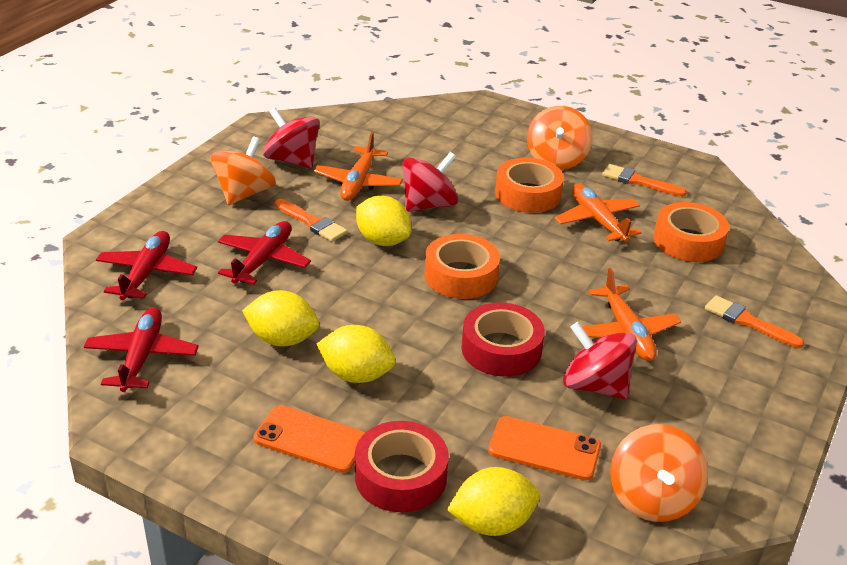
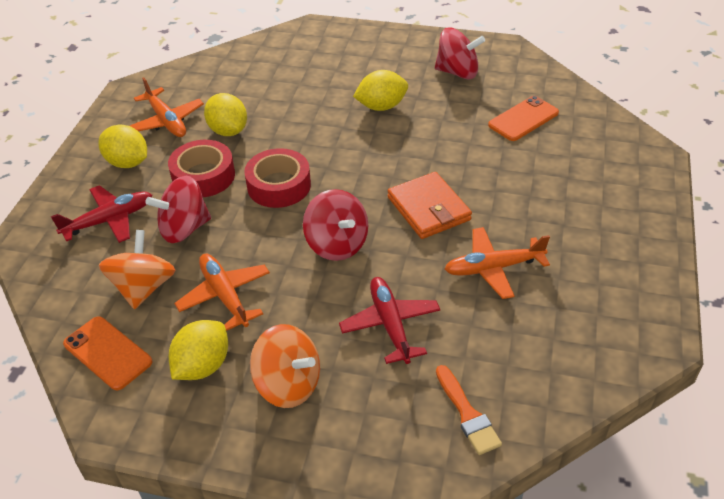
orange brush: 3 -> 1
orange spinning top: 3 -> 2
orange tape: 3 -> 0
orange wallet: 0 -> 1
red plane: 3 -> 2

